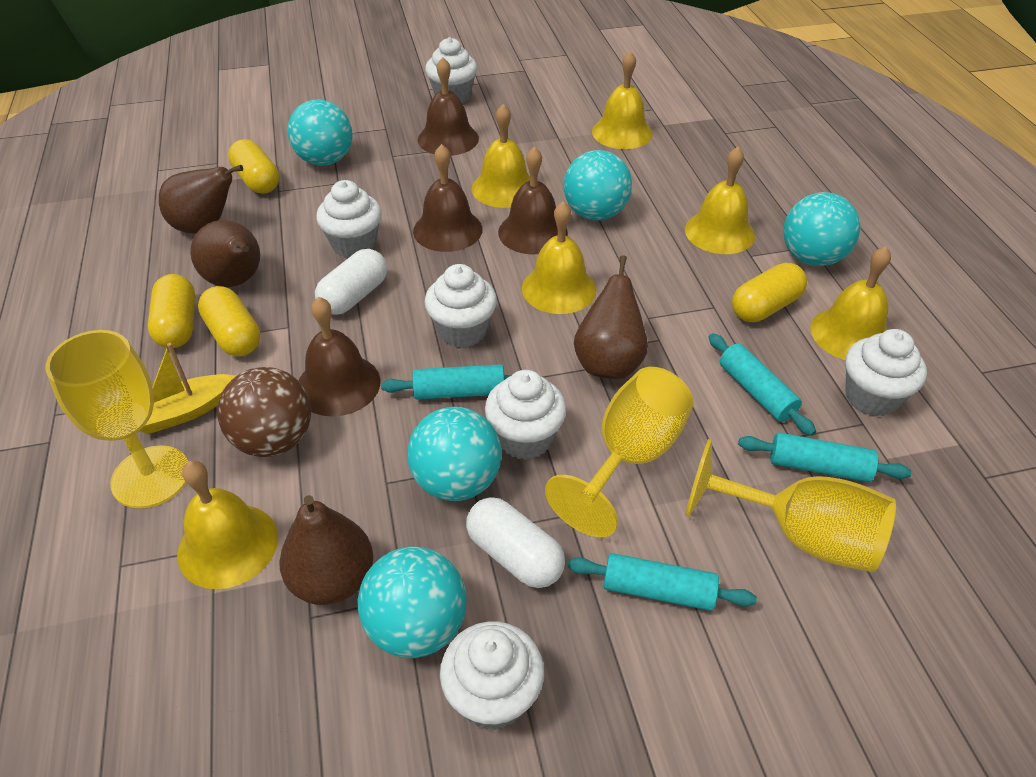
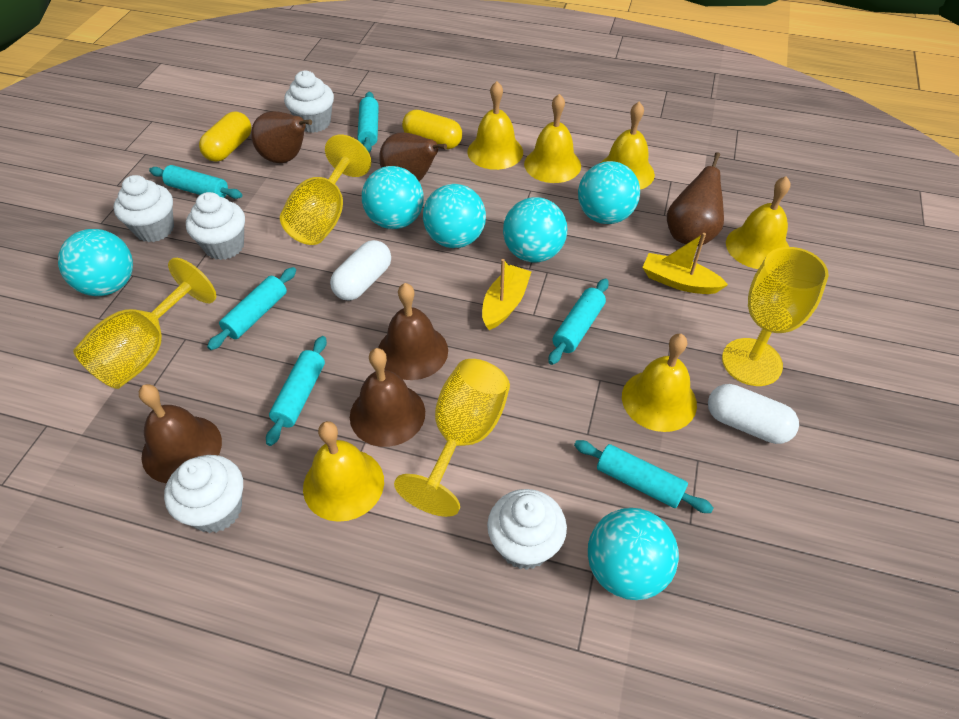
brown ball: 1 -> 0
brown bell: 4 -> 3
brown pear: 4 -> 3
turquoise ball: 5 -> 6
turquoise rolling pin: 4 -> 6
white cupcake: 6 -> 5
yellow boat: 1 -> 2
yellow capsule: 4 -> 2
yellow goblet: 3 -> 4

